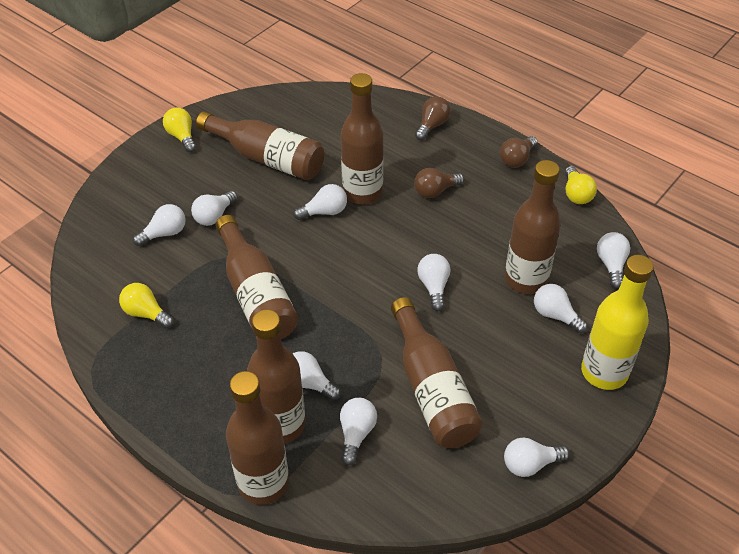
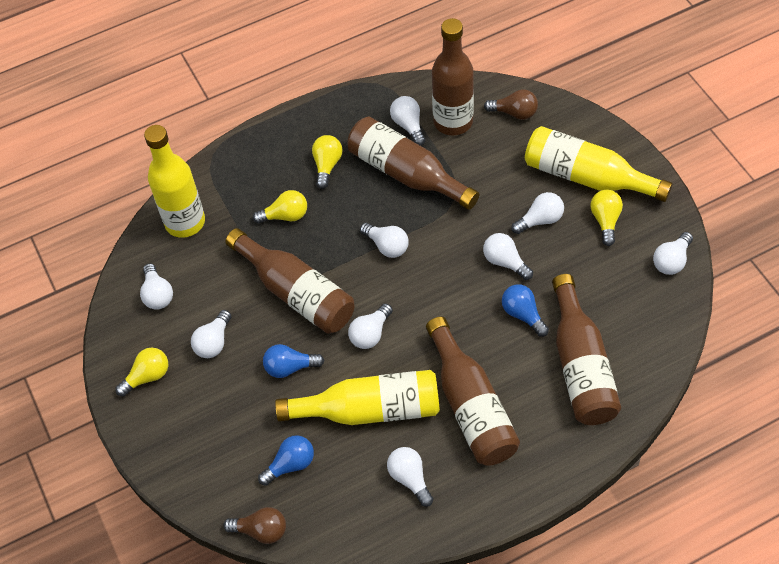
blue light bulb: 0 -> 3
brown bottle: 7 -> 5
brown light bulb: 3 -> 2
yellow bottle: 1 -> 3
yellow light bulb: 3 -> 4

